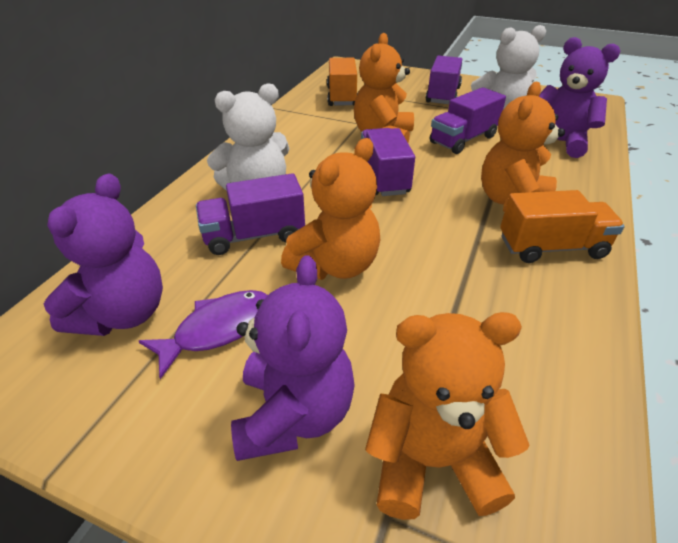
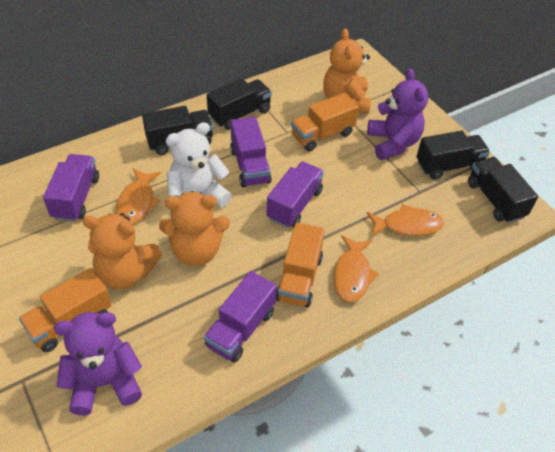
black truck: 0 -> 4
orange fish: 0 -> 3
orange teddy bear: 4 -> 3
orange truck: 2 -> 3
purple fish: 1 -> 0
purple teddy bear: 3 -> 2
white teddy bear: 2 -> 1

